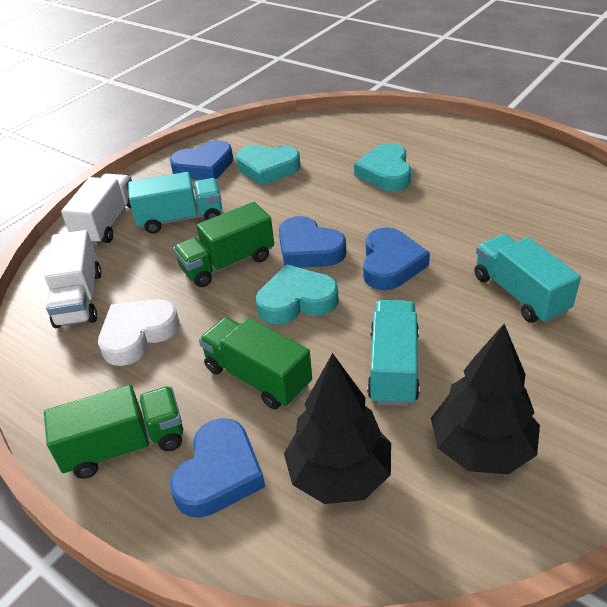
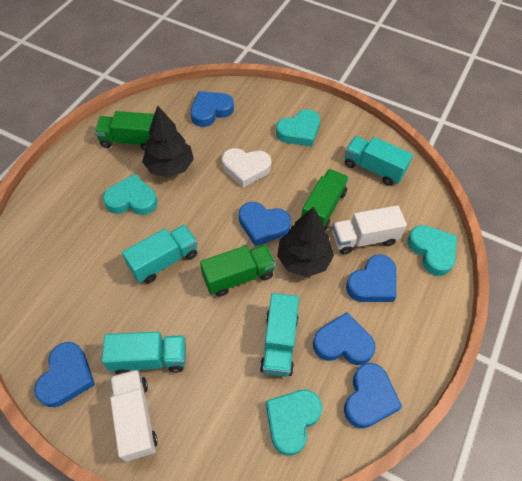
blue heart: 4 -> 6
turquoise heart: 3 -> 4
turquoise truck: 3 -> 4

